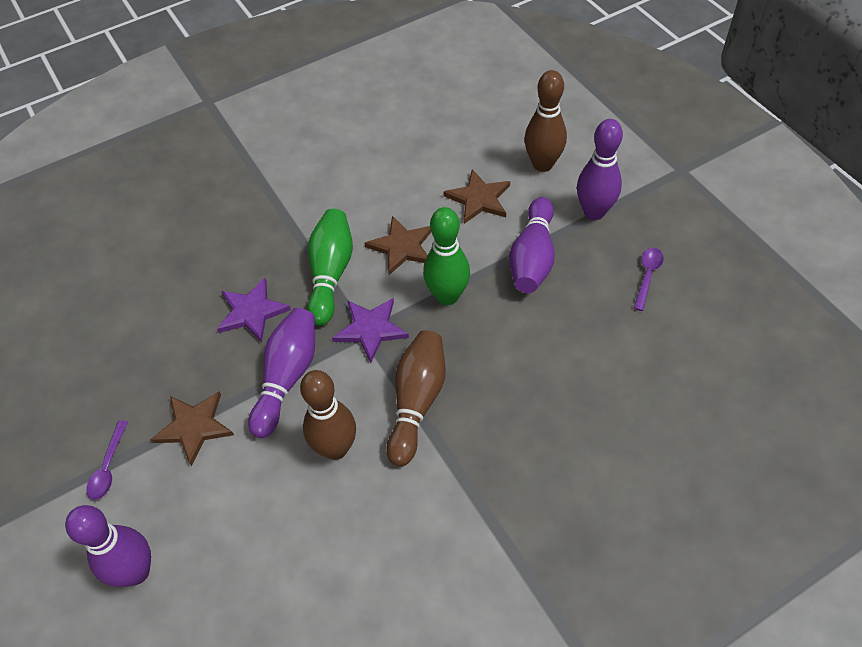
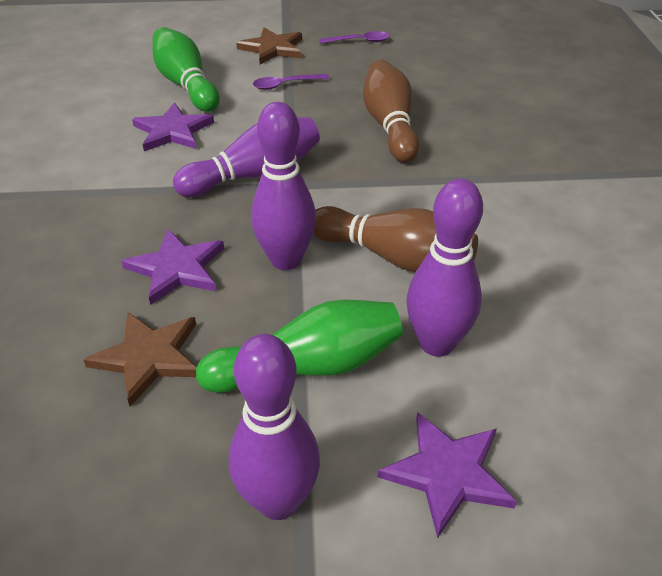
brown bowling pin: 3 -> 2
brown star: 3 -> 2
purple star: 2 -> 3

